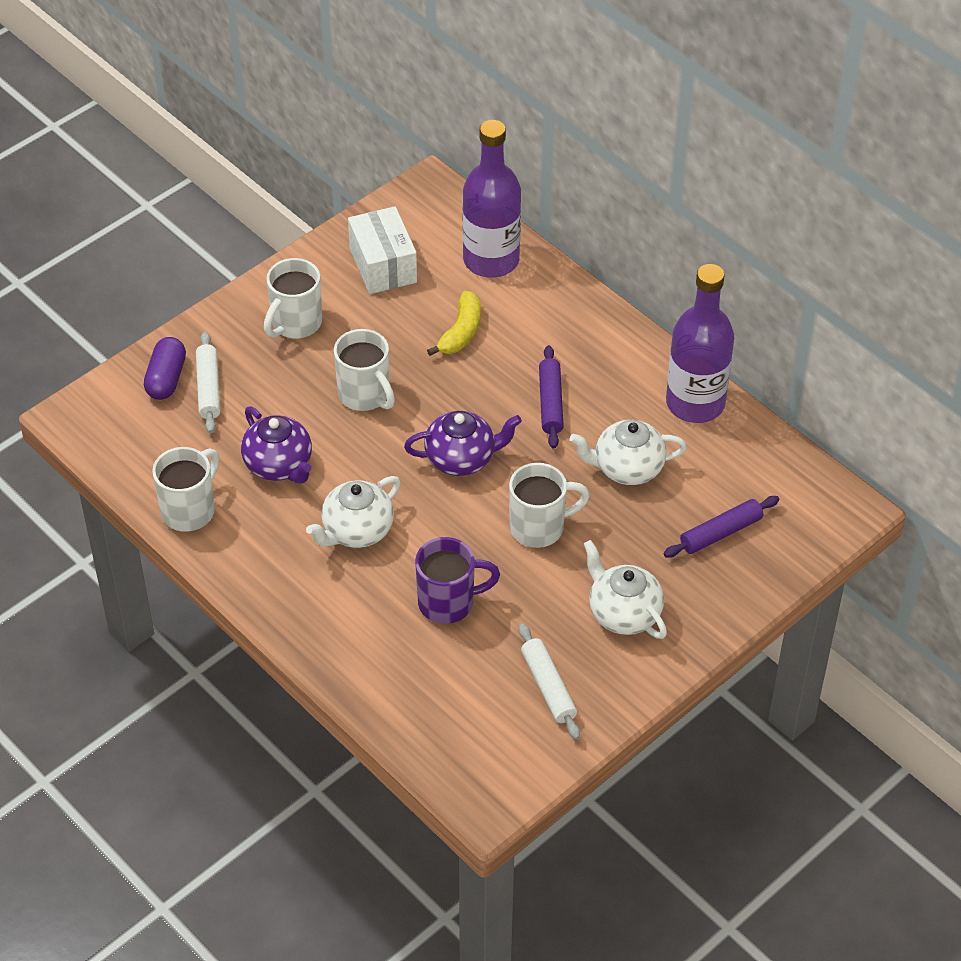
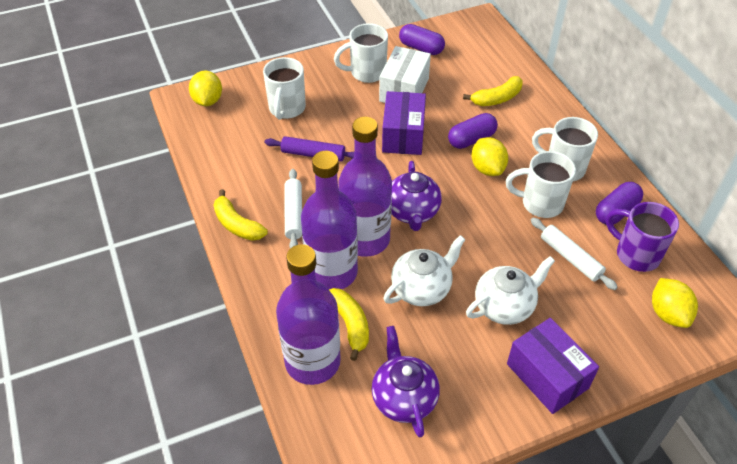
purple bottle: 2 -> 3
purple box: 0 -> 2
purple capsule: 1 -> 3
purple rolling pin: 2 -> 1
white teapot: 3 -> 2
yellow banana: 1 -> 3
yellow lemon: 0 -> 3

